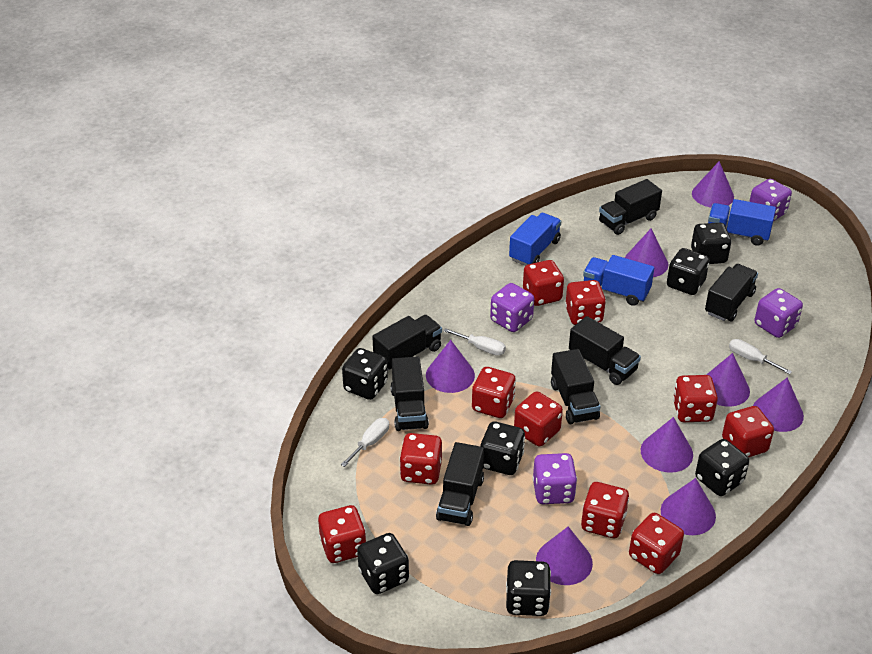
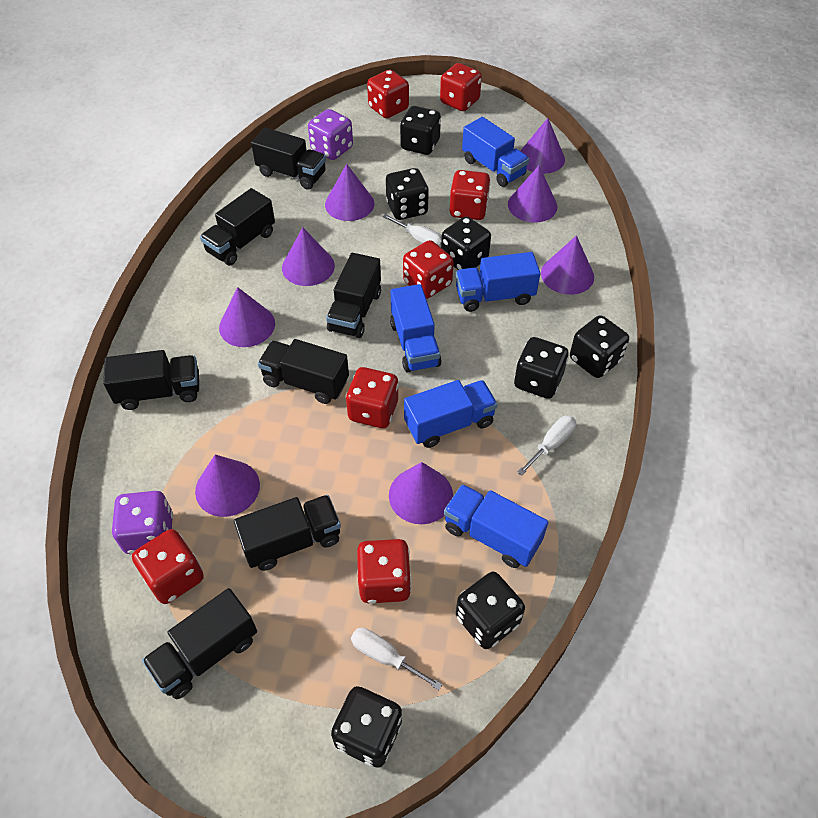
blue truck: 3 -> 5
purple dice: 4 -> 2
red dice: 10 -> 7

